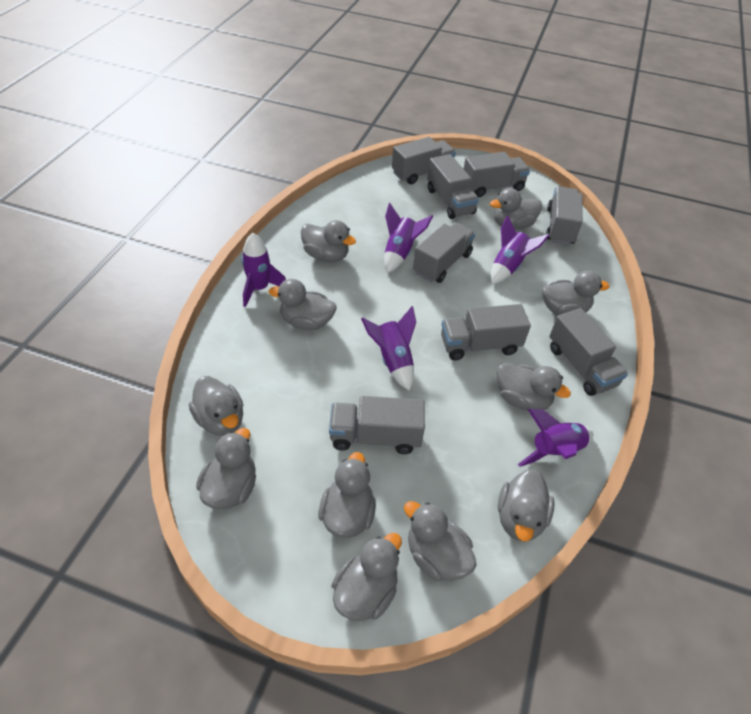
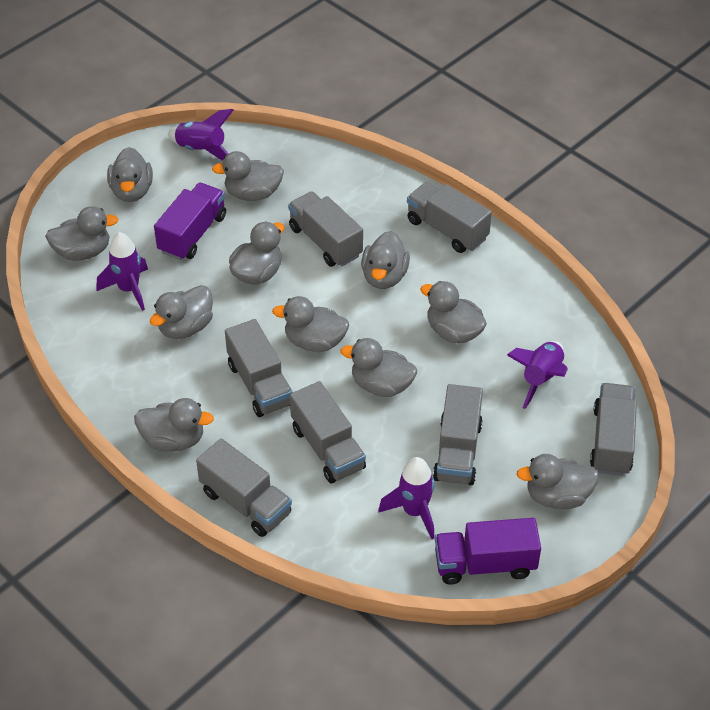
grey truck: 8 -> 7
purple rocket: 5 -> 4
purple truck: 0 -> 2

